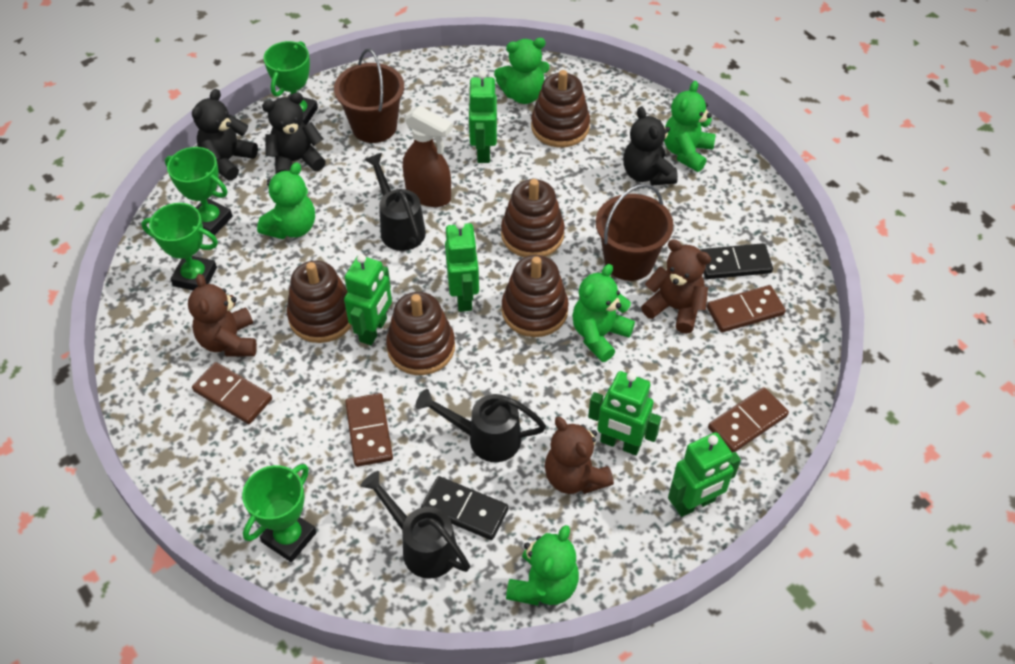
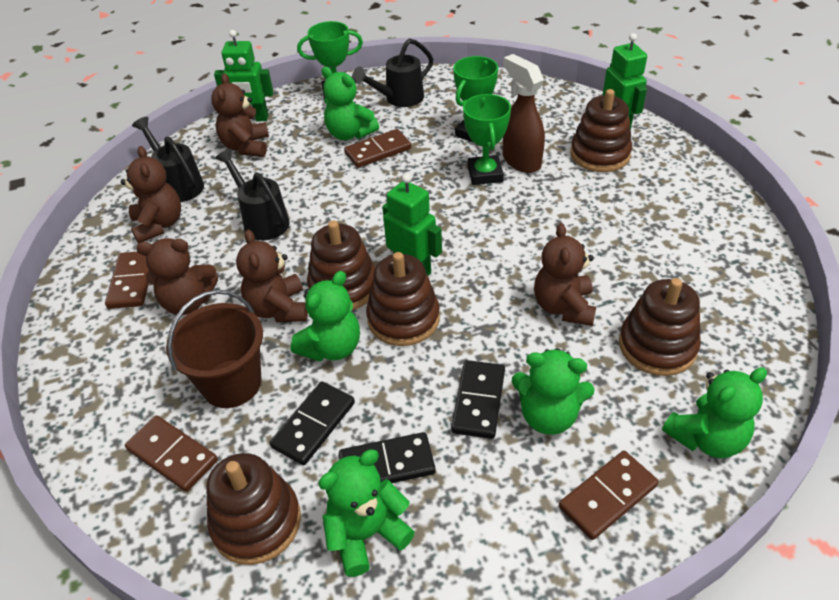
black domino: 2 -> 3
black teddy bear: 3 -> 0
brown bucket: 2 -> 1
brown teddy bear: 3 -> 5
green robot: 5 -> 3
green trophy: 4 -> 3

